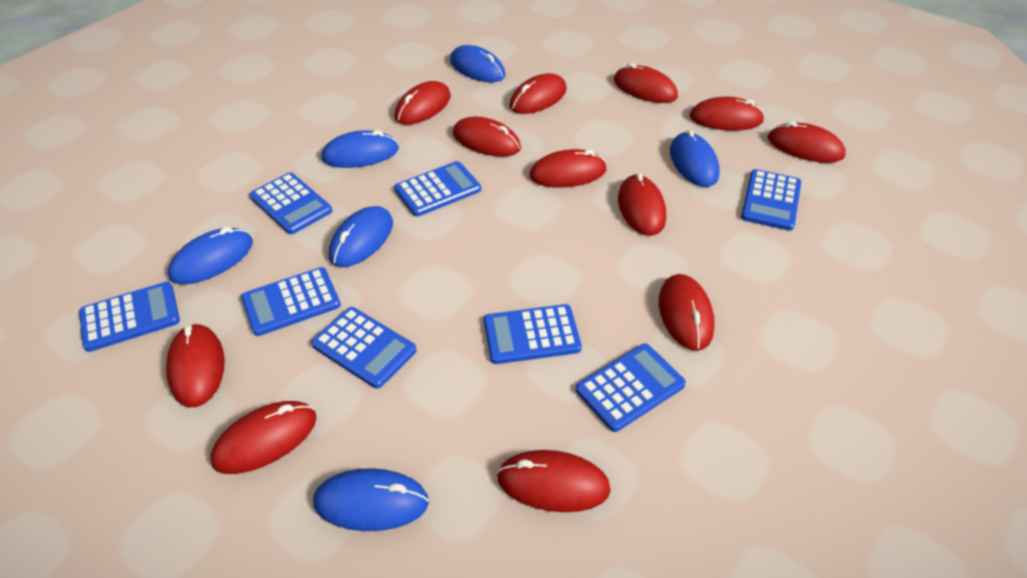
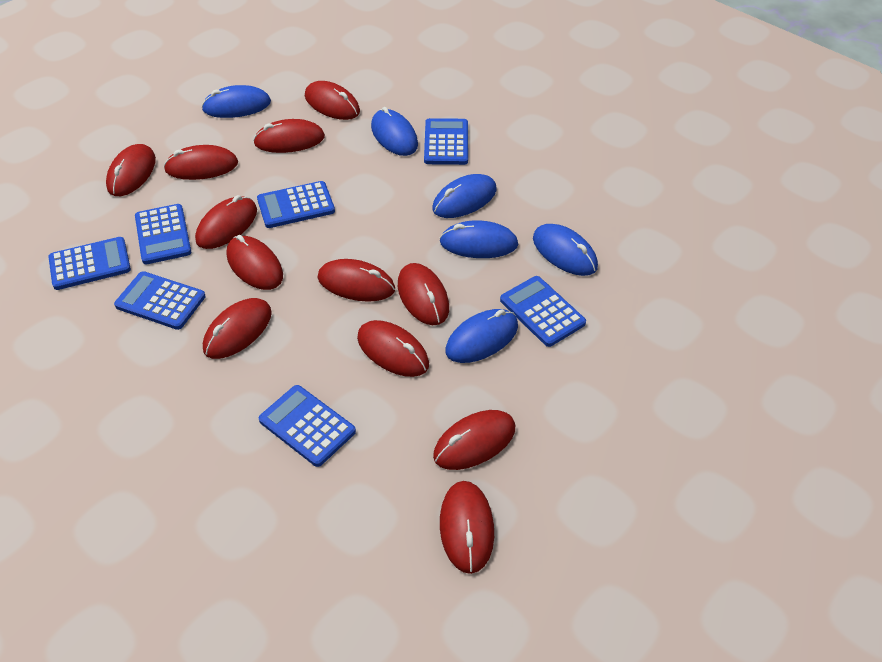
blue calculator: 8 -> 7

